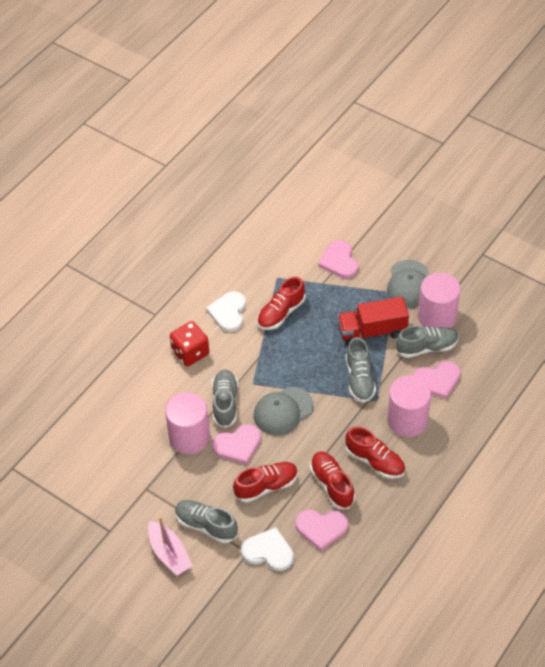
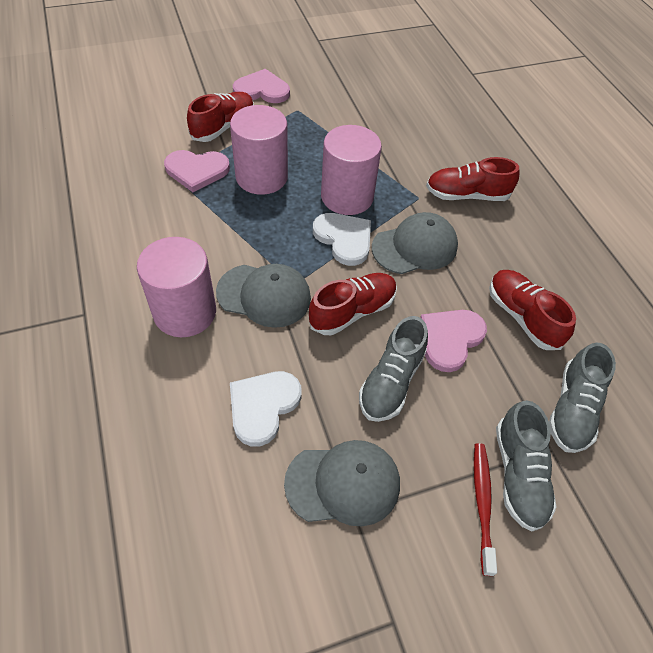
grey cap: 2 -> 3
grey shoe: 4 -> 3
pink boat: 1 -> 0
pink heart: 4 -> 3
red dice: 1 -> 0
red toothbrush: 0 -> 1
red truck: 1 -> 0

